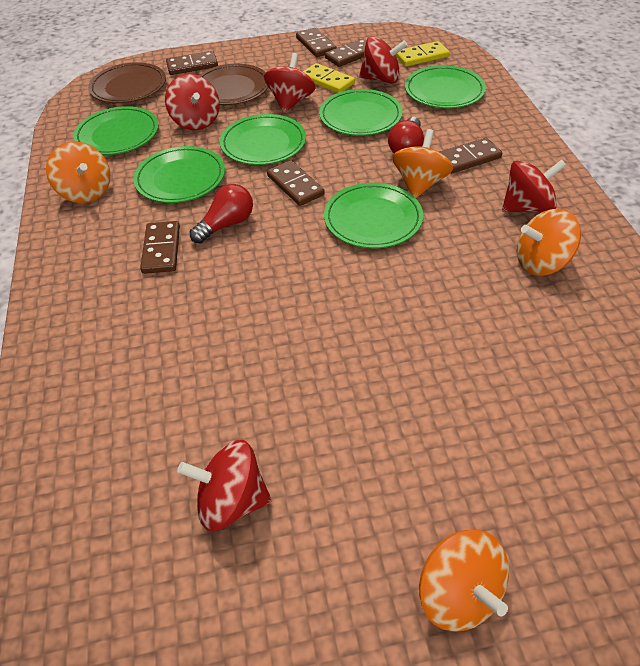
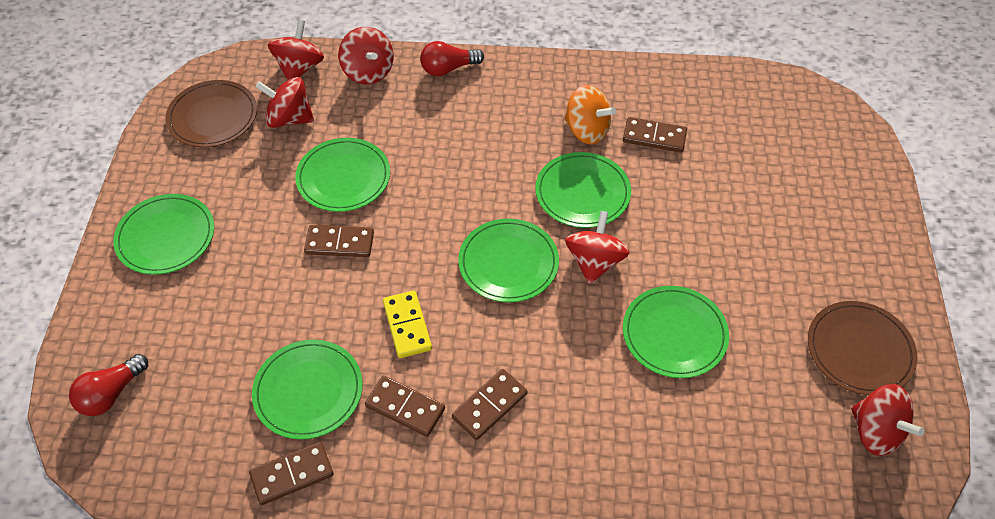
brown domino: 6 -> 5
orange spinning top: 4 -> 1
yellow domino: 2 -> 1

